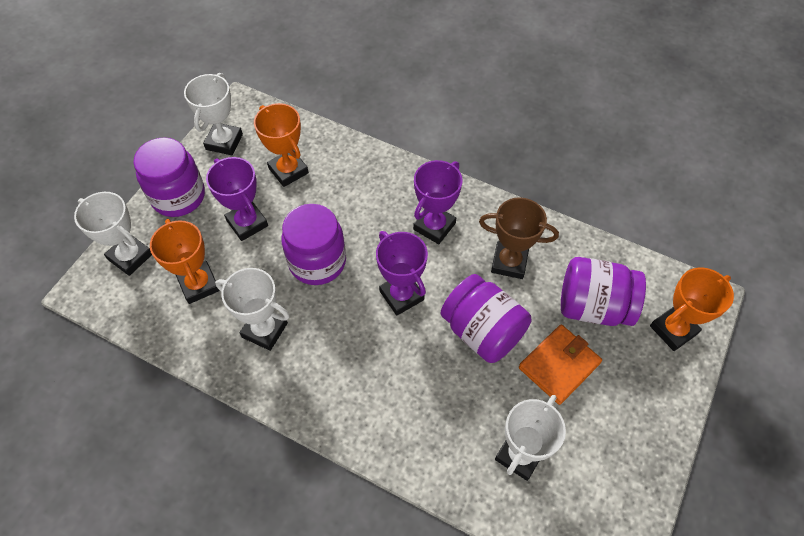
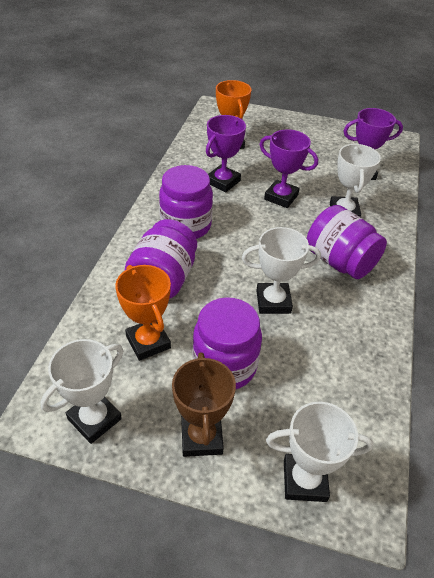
orange trophy: 3 -> 2
orange wallet: 1 -> 0

